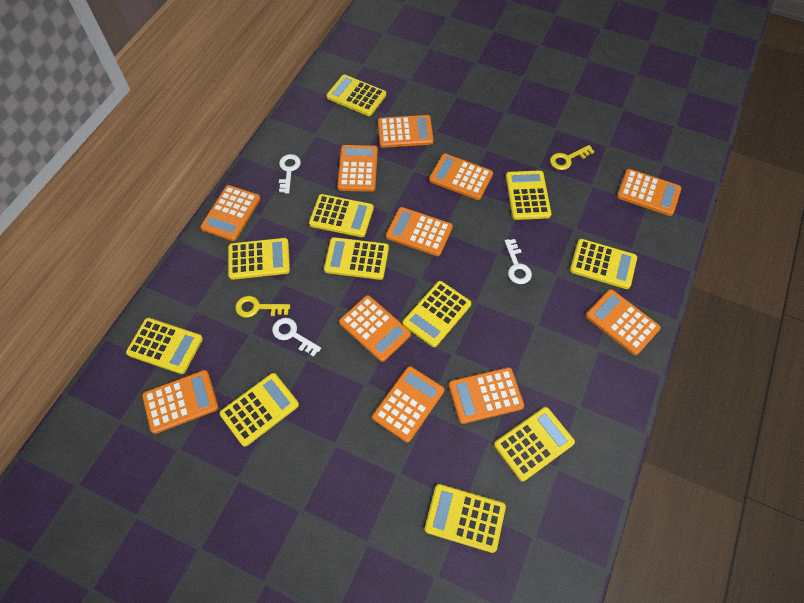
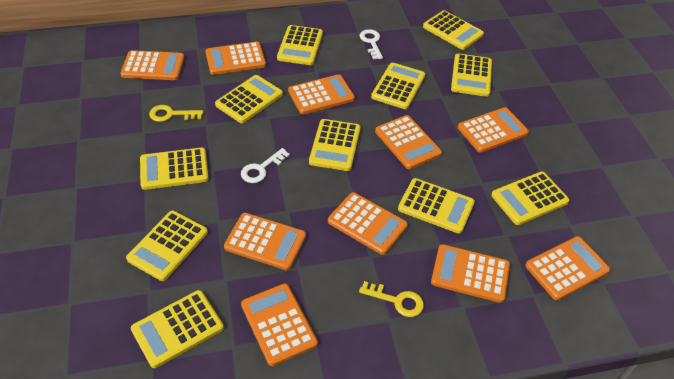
orange calculator: 11 -> 10
white key: 3 -> 2

